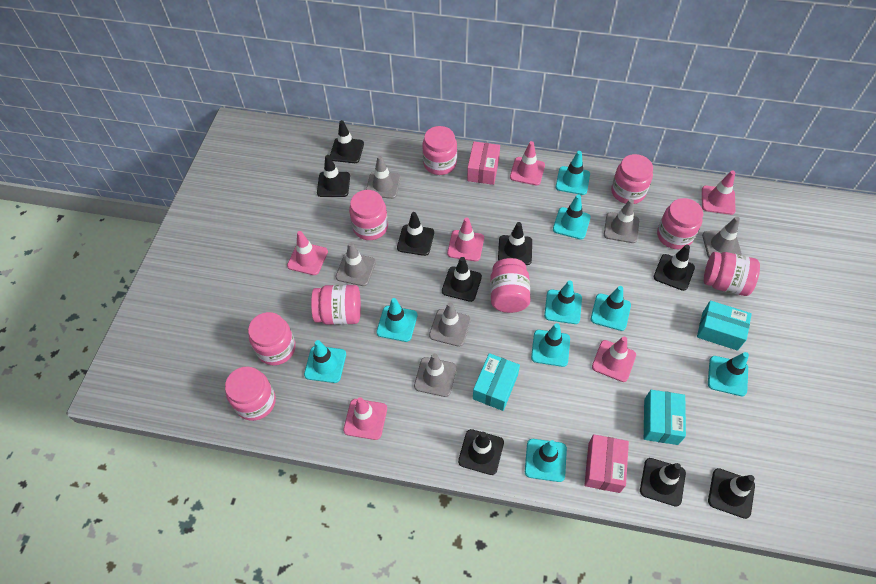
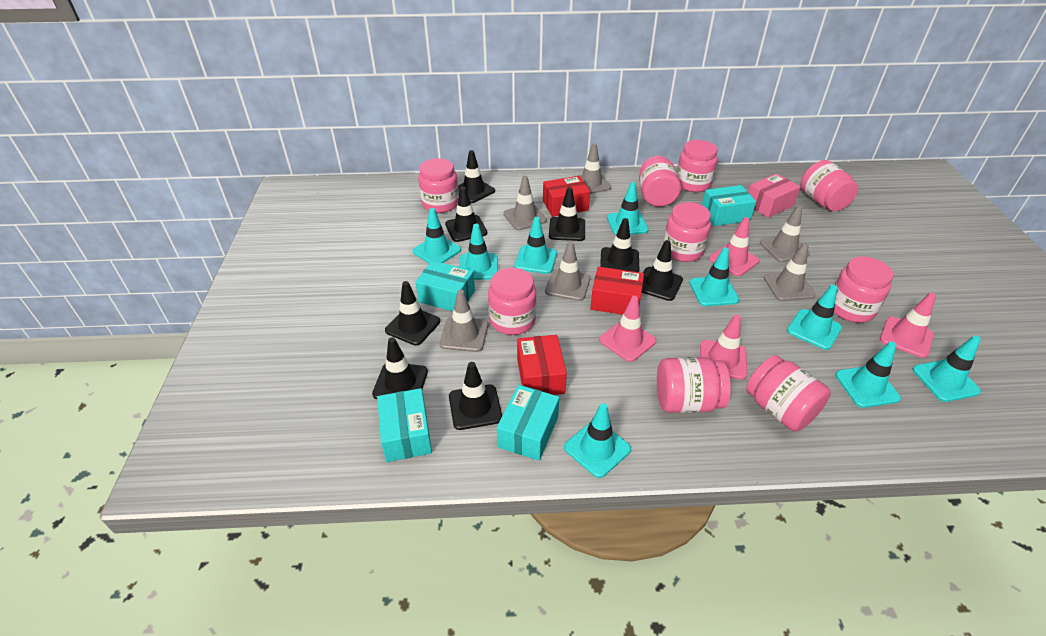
black traffic cone: 9 -> 8
pink box: 2 -> 1
pink traffic cone: 6 -> 4
red box: 0 -> 3
turquoise box: 3 -> 4

